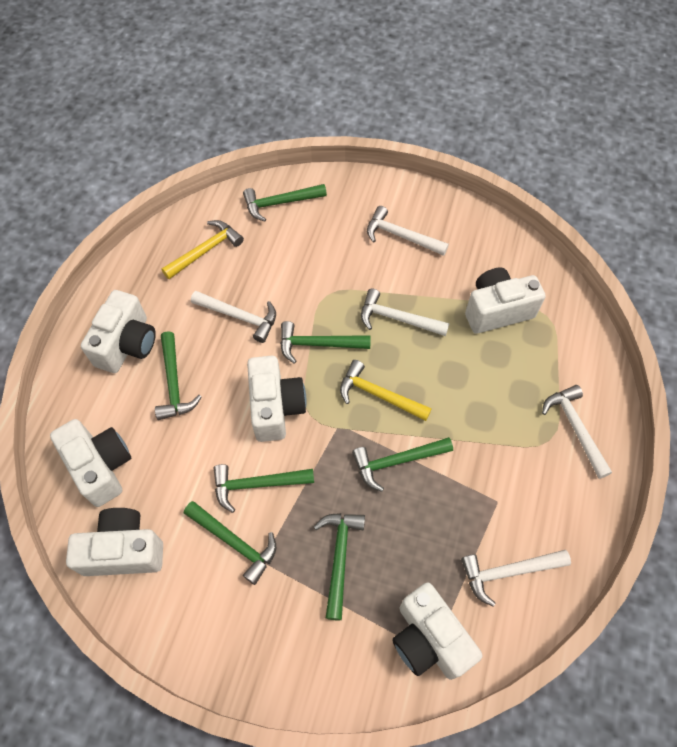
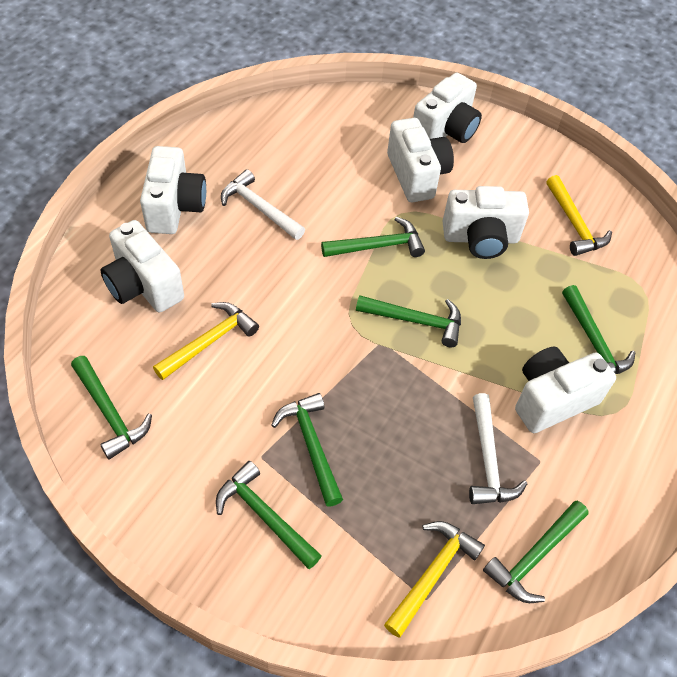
white hammer: 5 -> 2
yellow hammer: 2 -> 3

